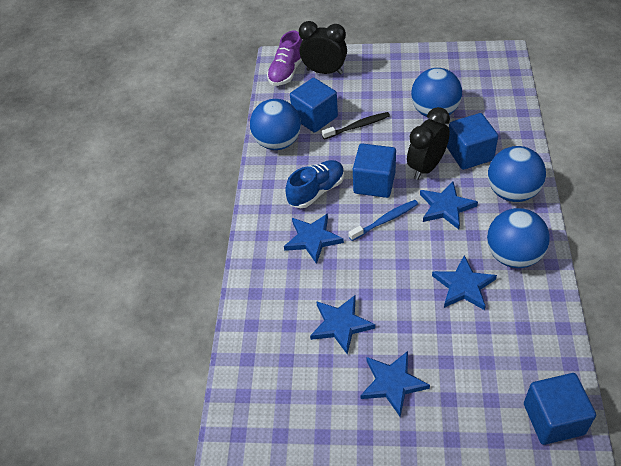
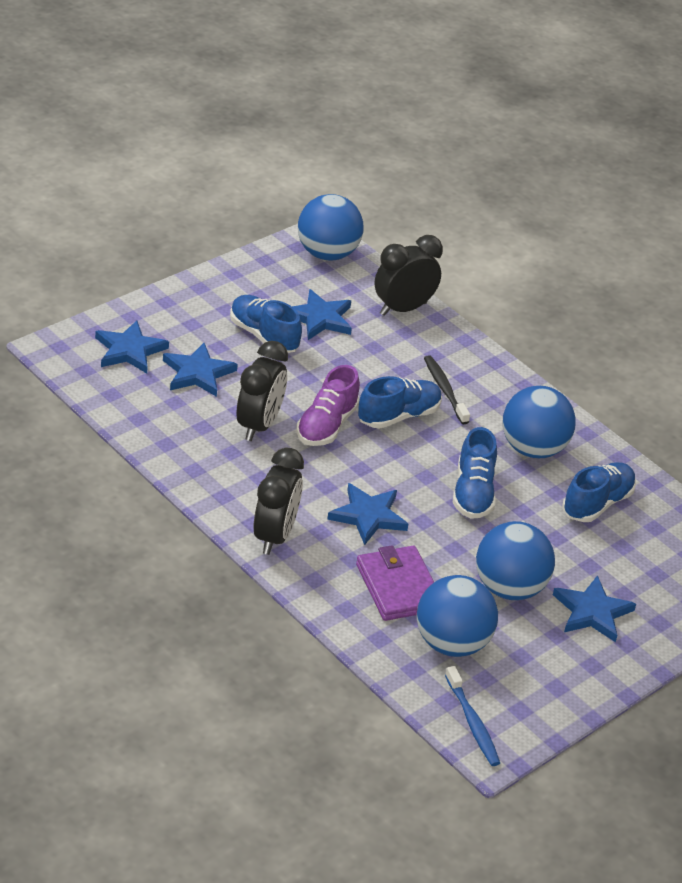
black clock: 2 -> 3
blue cube: 4 -> 0
blue shoe: 1 -> 4
purple wallet: 0 -> 1

